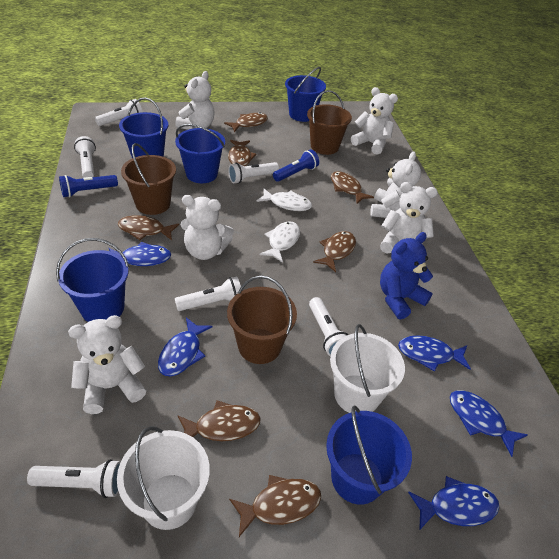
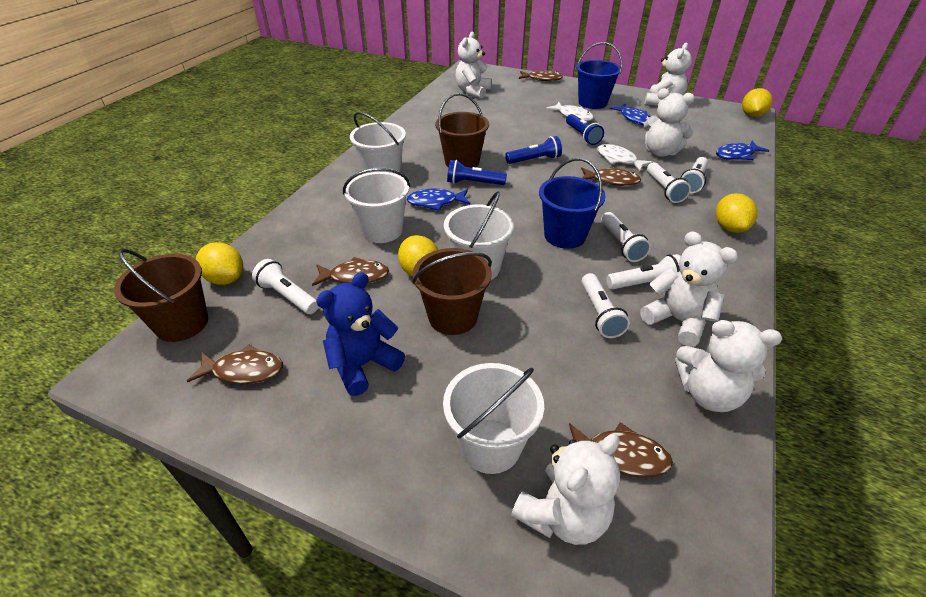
blue bucket: 5 -> 2
blue fish: 5 -> 3
blue flashlight: 2 -> 3
brown fish: 7 -> 5
white bucket: 2 -> 4
yellow lemon: 0 -> 4

